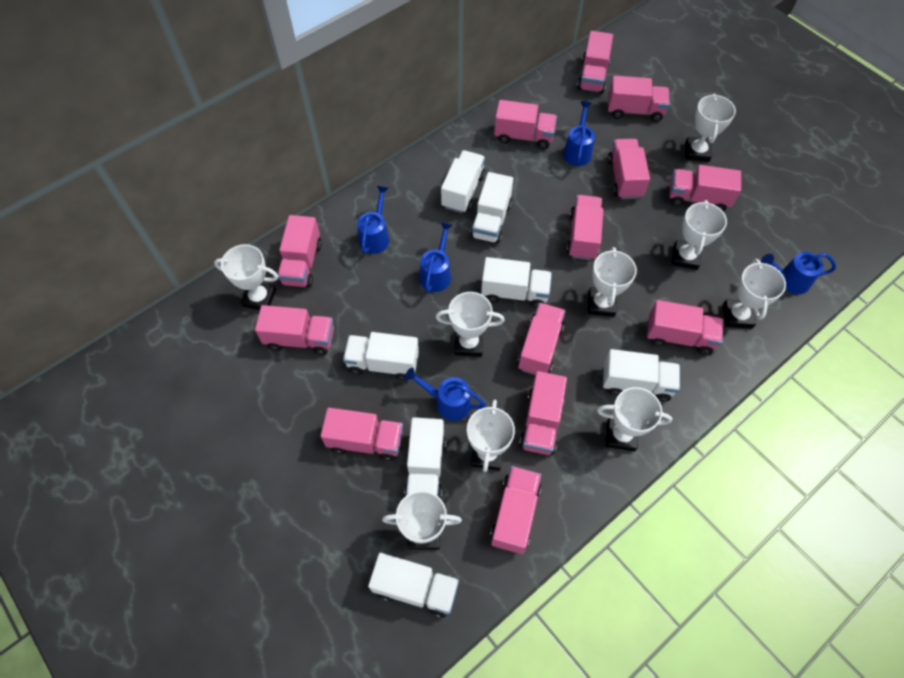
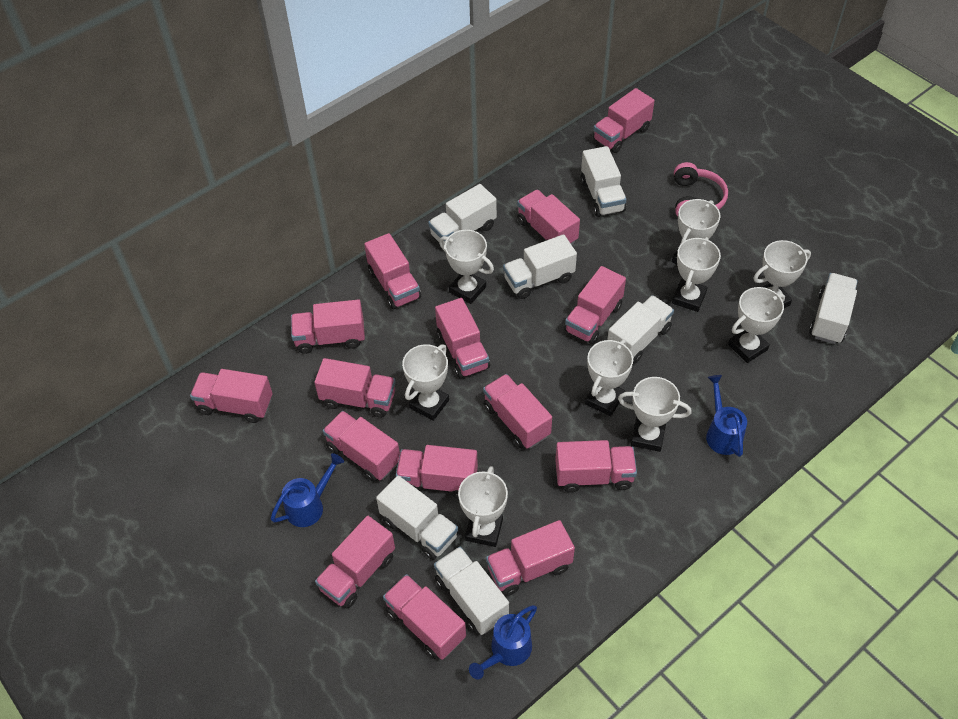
blue watering can: 5 -> 3
pink headphones: 0 -> 1
pink truck: 13 -> 15

